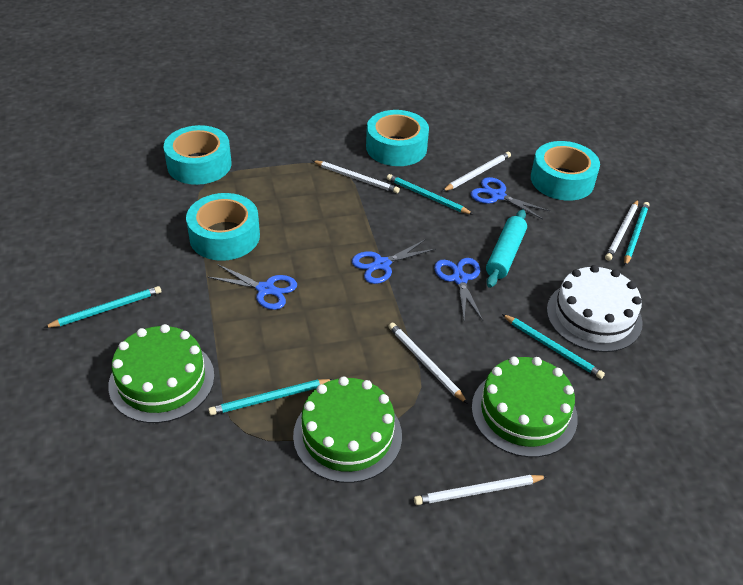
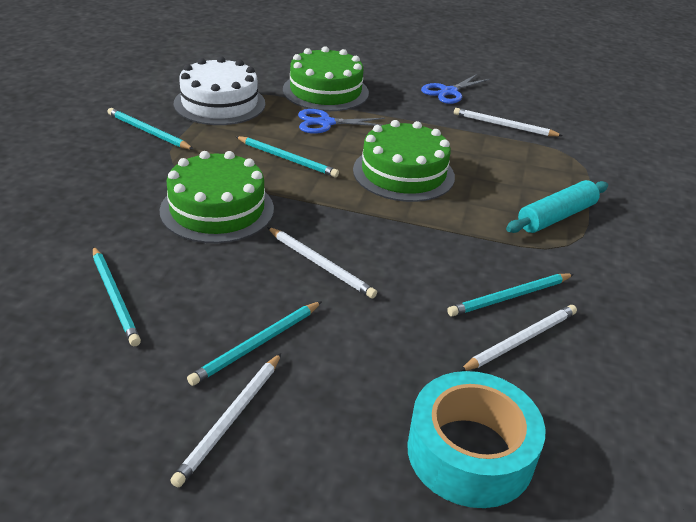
blue scissors: 4 -> 2
turquoise tape: 4 -> 1
white pencil: 5 -> 4

